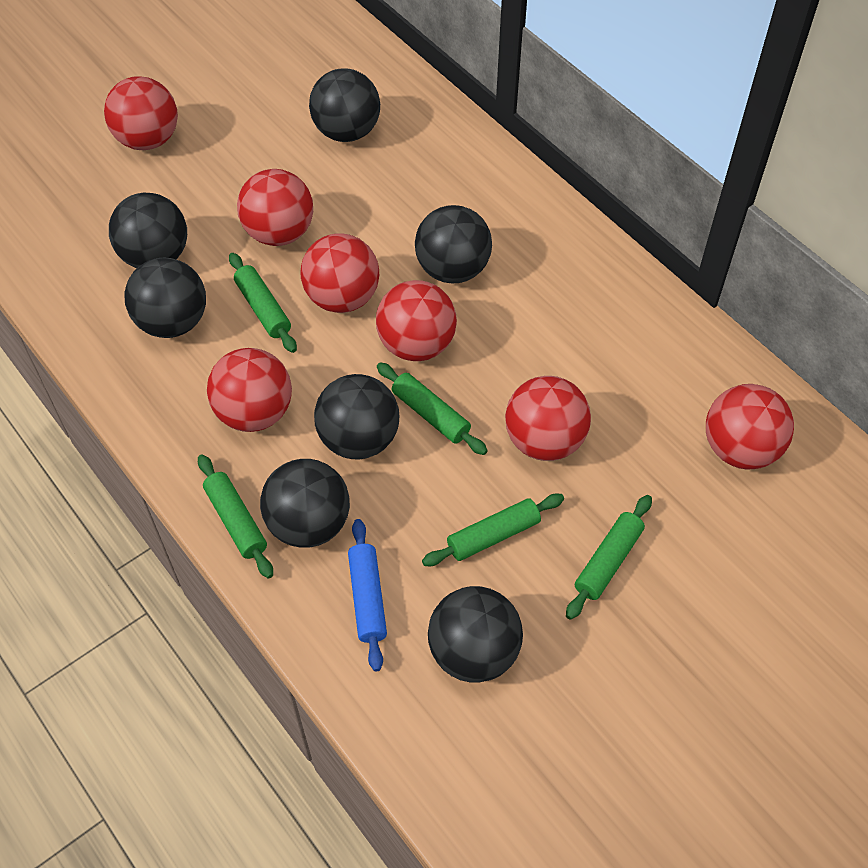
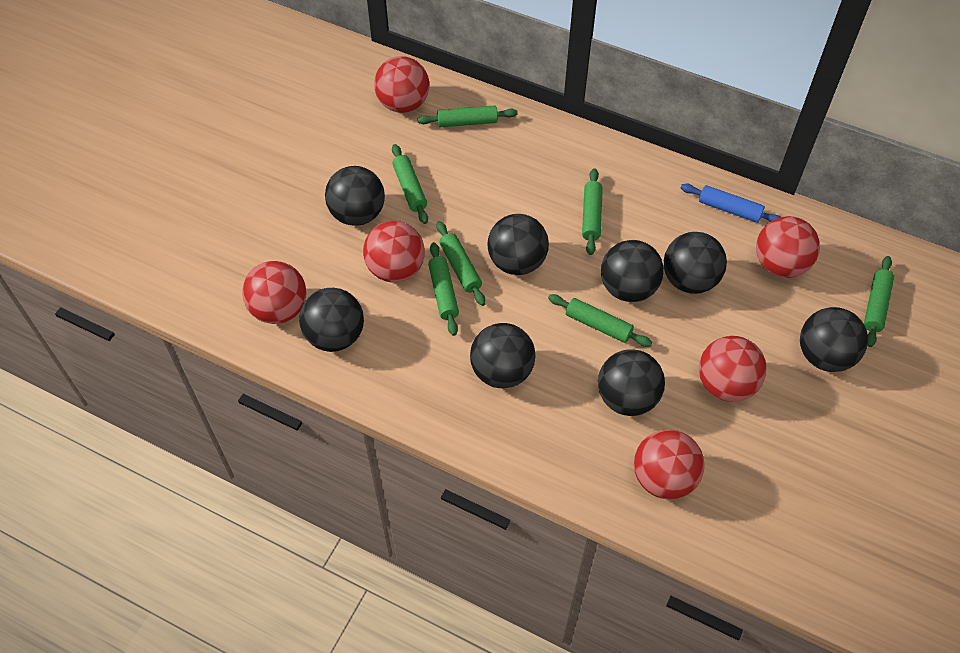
black ball: 7 -> 8
green rolling pin: 5 -> 7
red ball: 7 -> 6

